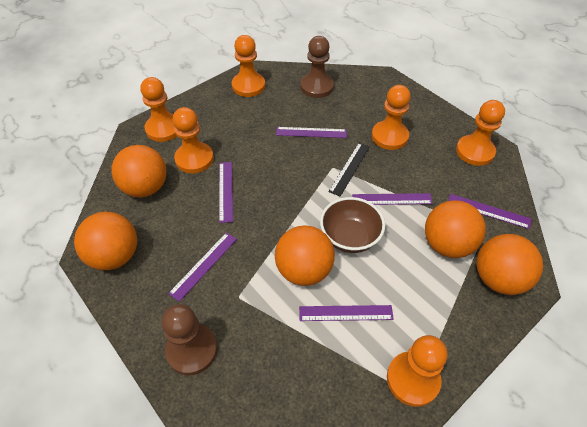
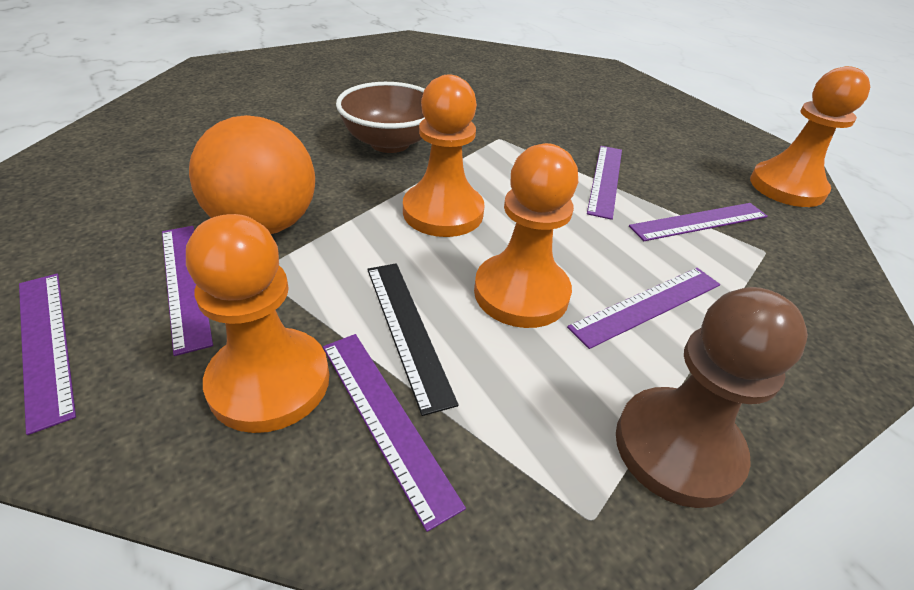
brown pawn: 2 -> 1
orange ball: 5 -> 1
orange pawn: 6 -> 4

